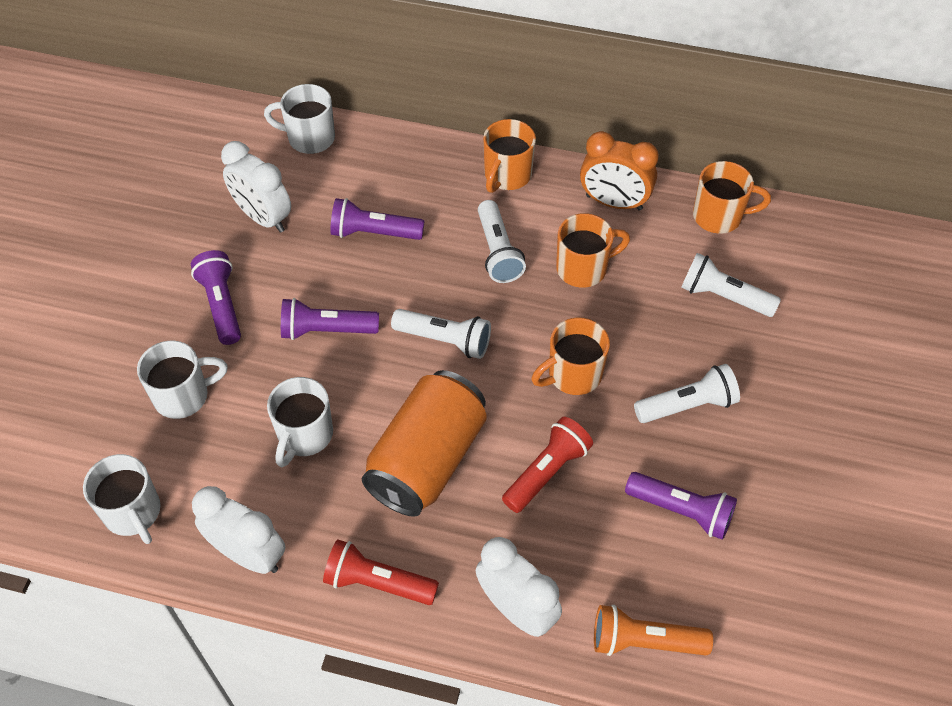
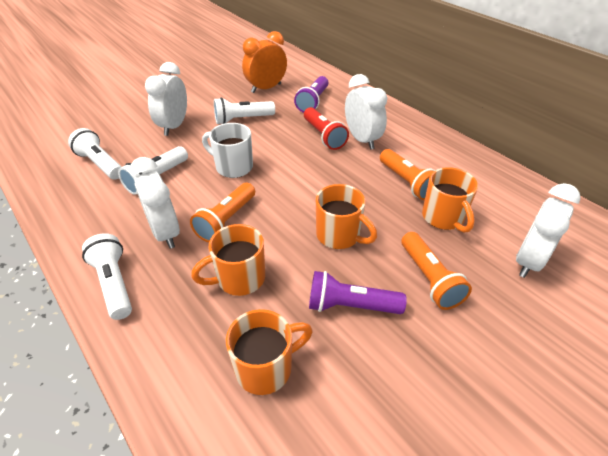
orange can: 1 -> 0
orange flashlight: 1 -> 3
purple flashlight: 4 -> 2
red flashlight: 2 -> 1
white clock: 3 -> 4
white mug: 4 -> 1

